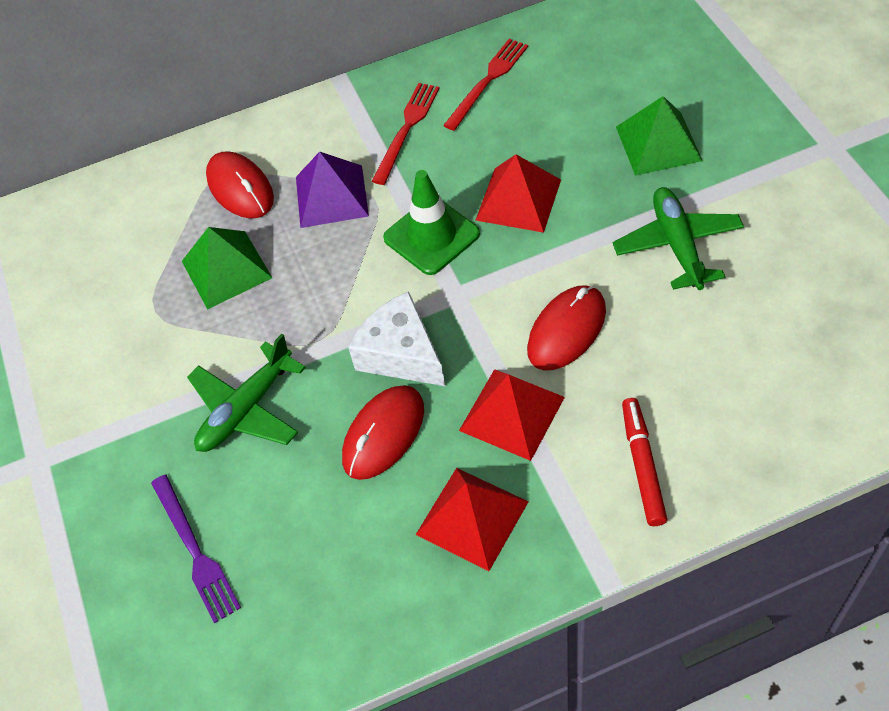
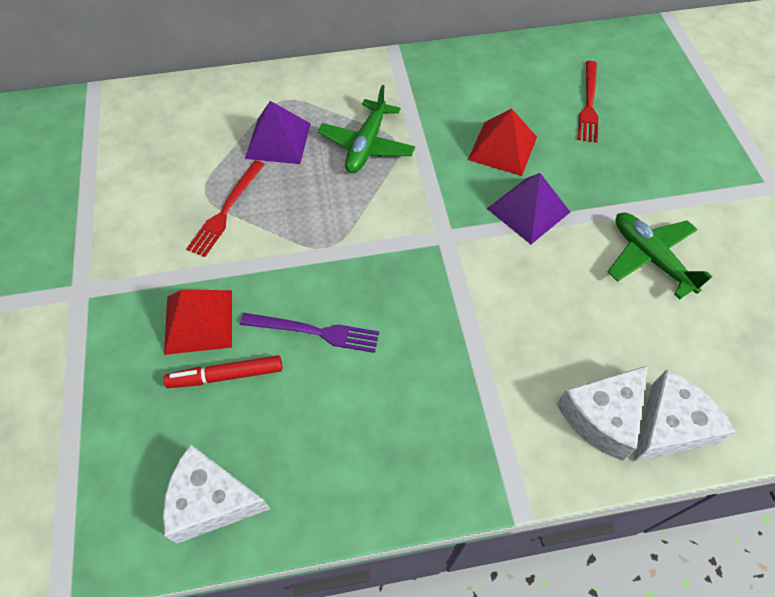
green pyramid: 2 -> 0
green traffic cone: 1 -> 0
purple pyramid: 1 -> 2
red mouse: 3 -> 0
red pyramid: 3 -> 2
white cheese: 1 -> 3

